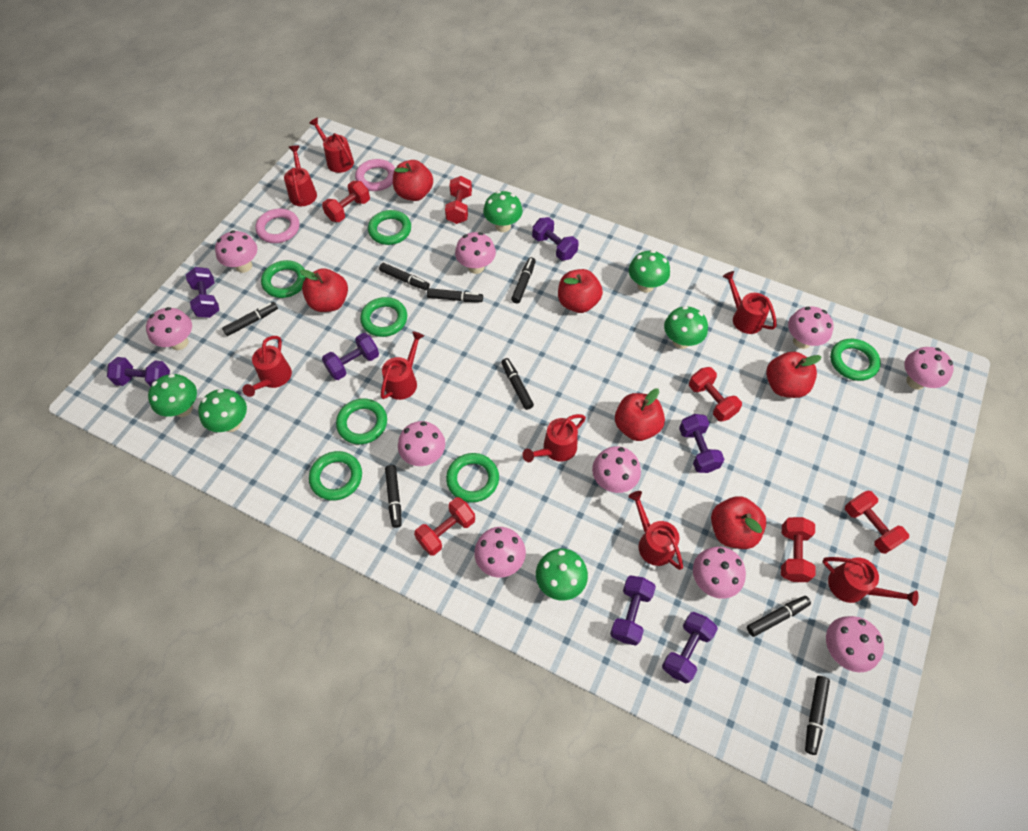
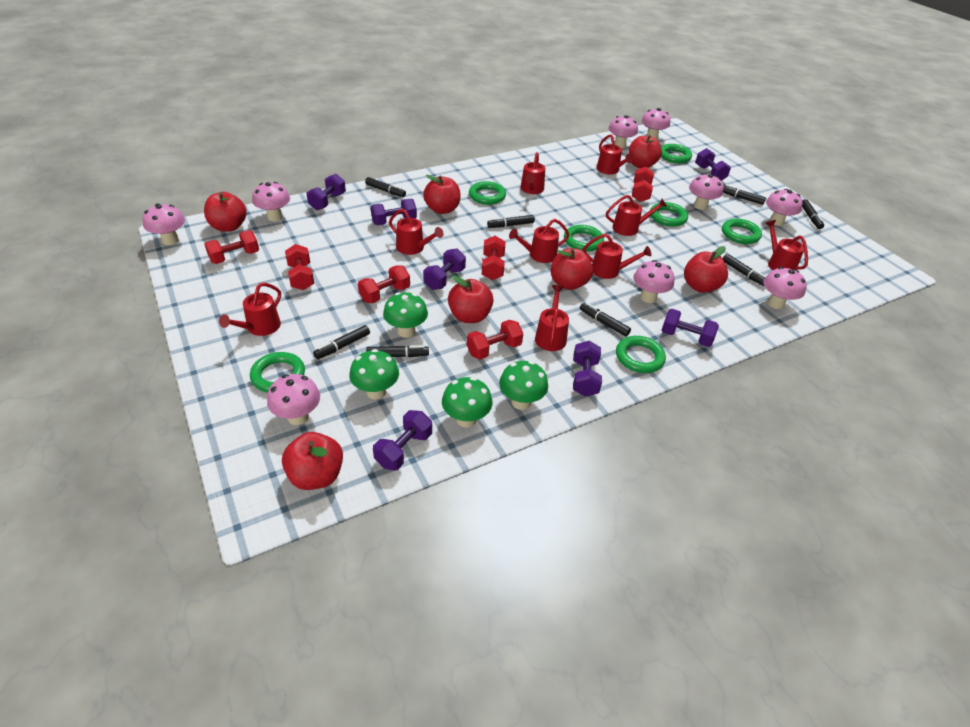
green mushroom: 6 -> 4
pink mushroom: 10 -> 9
pink ring: 2 -> 0
red apple: 6 -> 7
red watering can: 8 -> 9

